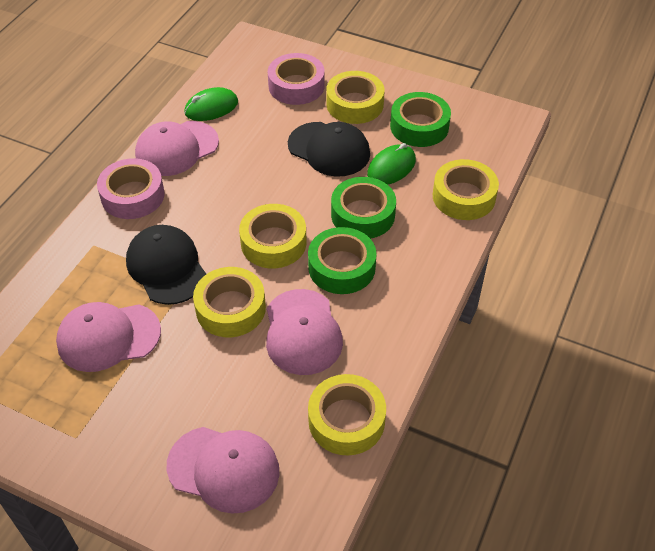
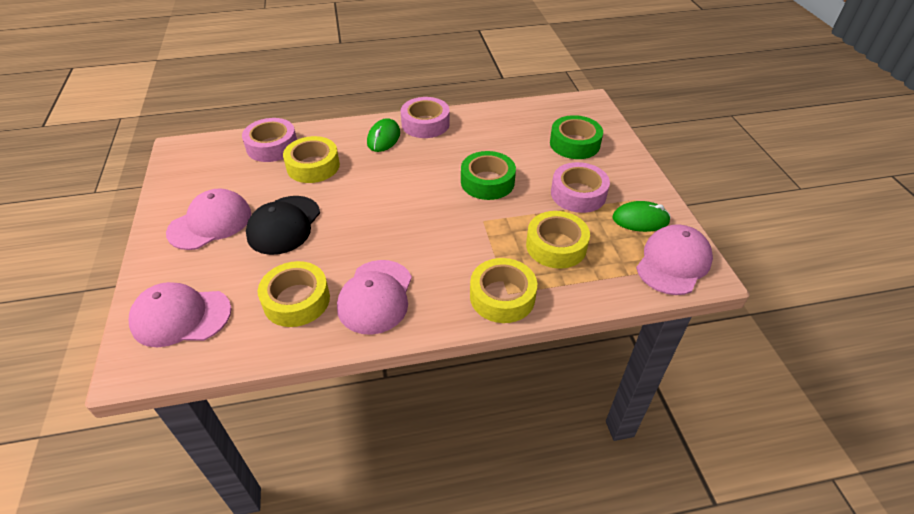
black cap: 2 -> 1
green tape: 3 -> 2
pink tape: 2 -> 3
yellow tape: 5 -> 4

